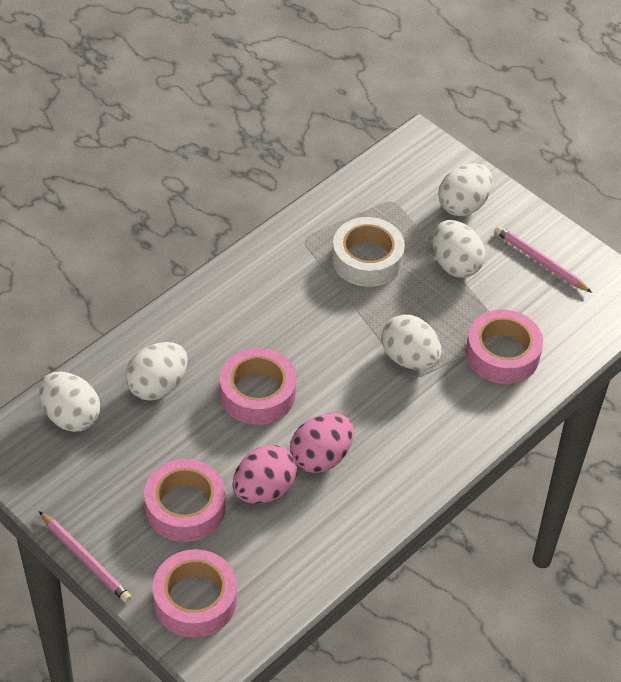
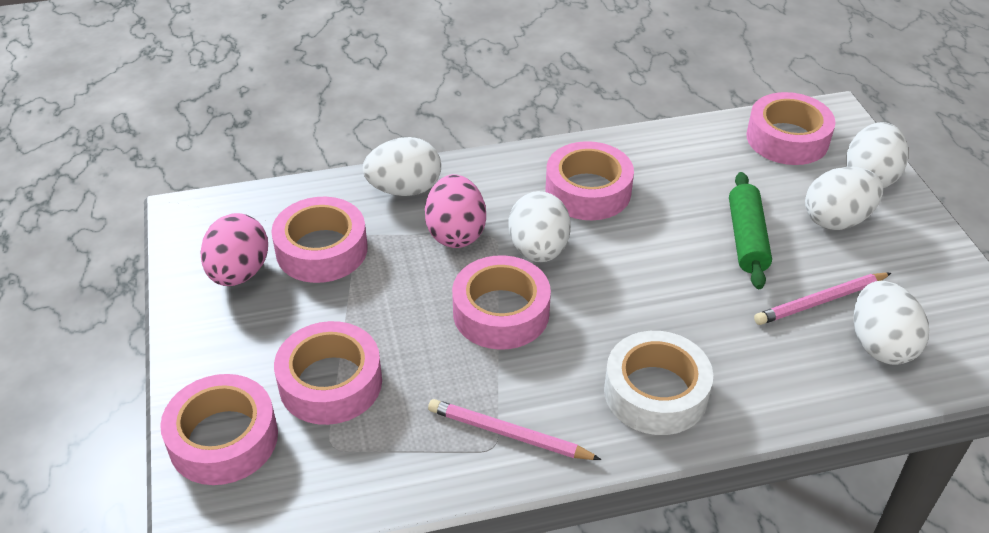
green rolling pin: 0 -> 1
pink tape: 4 -> 6

